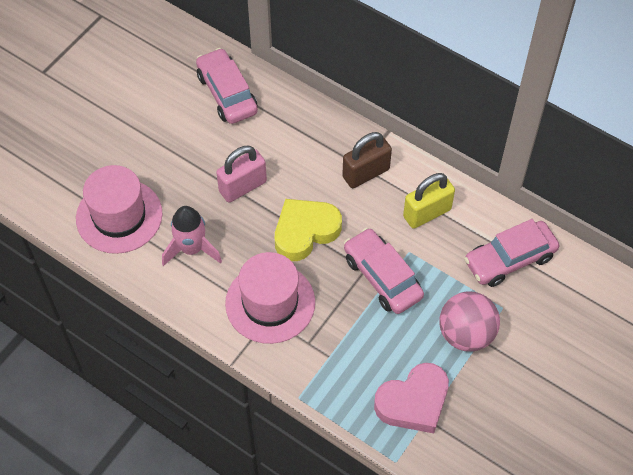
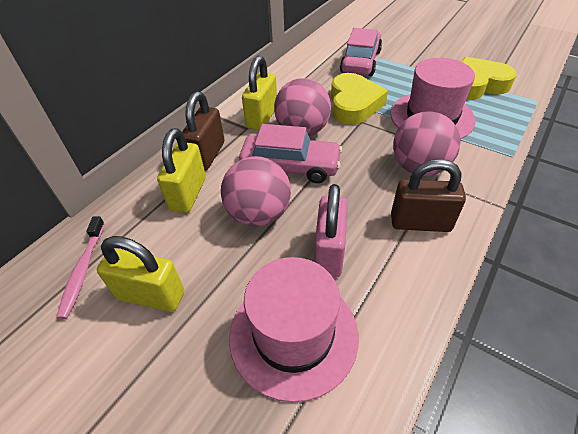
brown padlock: 1 -> 2
pink ball: 1 -> 3
pink car: 3 -> 2
pink heart: 1 -> 0
pink rocket: 1 -> 0
pink toothbrush: 0 -> 1
yellow heart: 1 -> 2
yellow padlock: 1 -> 3

